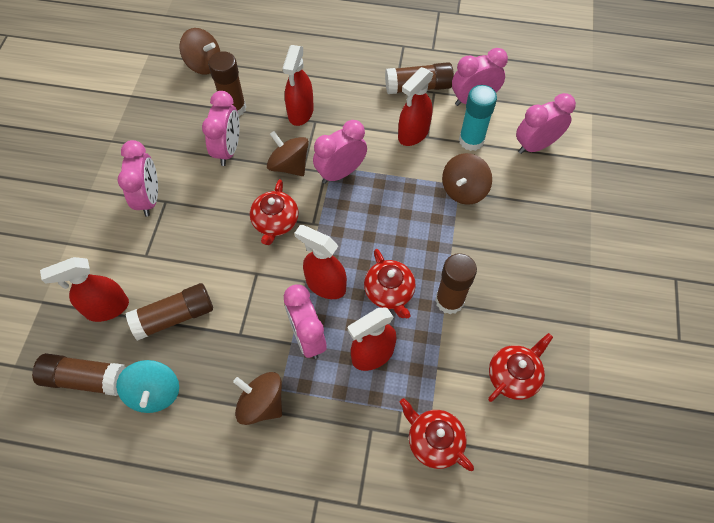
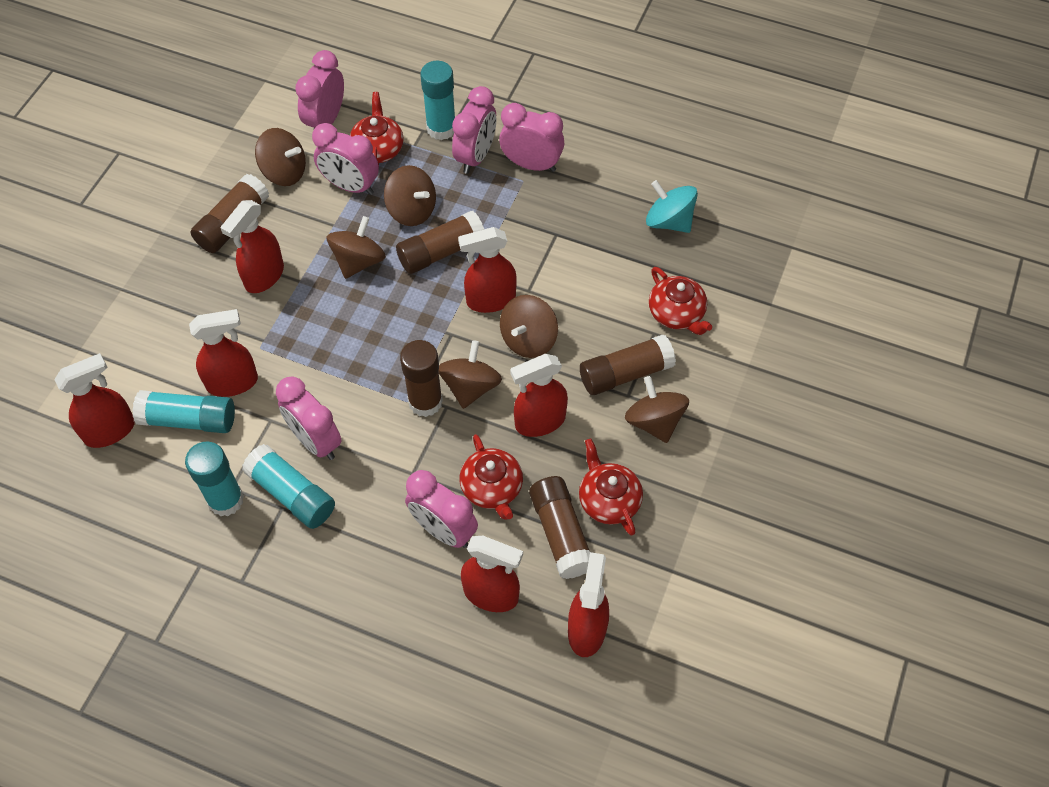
brown spinning top: 4 -> 6
red spray bottle: 5 -> 7
turquoise glue stick: 1 -> 4

